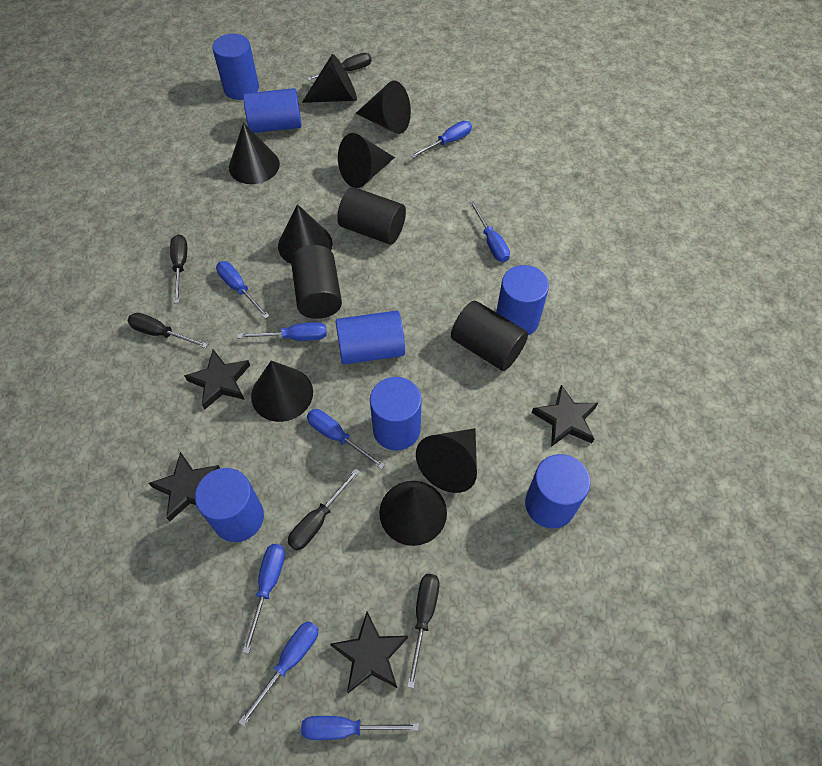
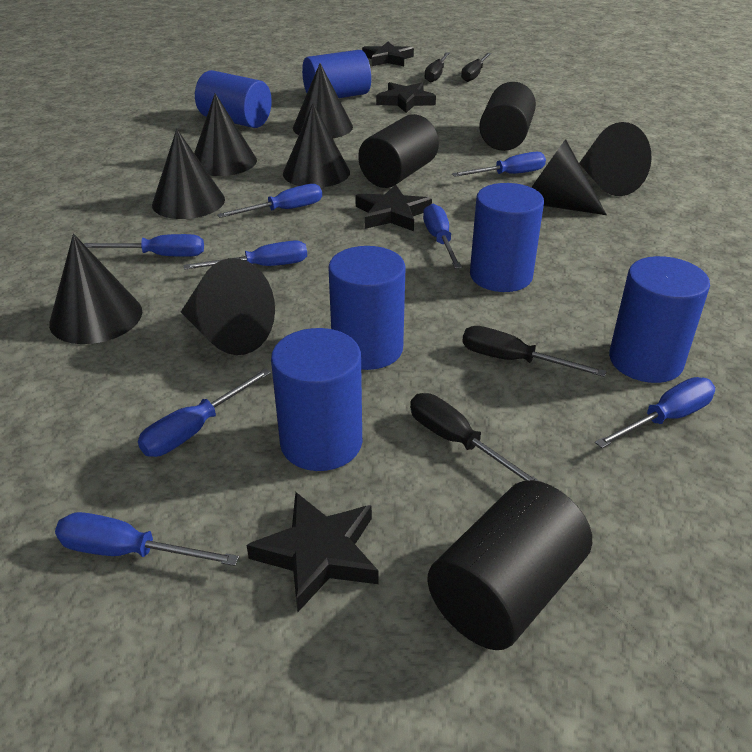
black screwdriver: 5 -> 4
blue cylinder: 7 -> 6

